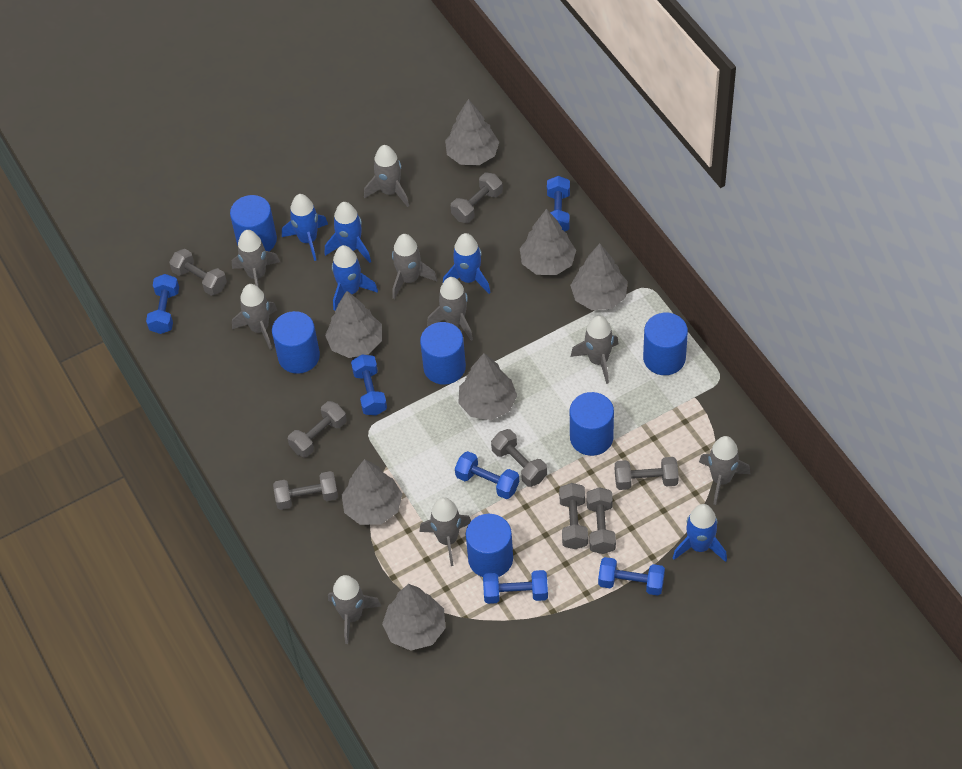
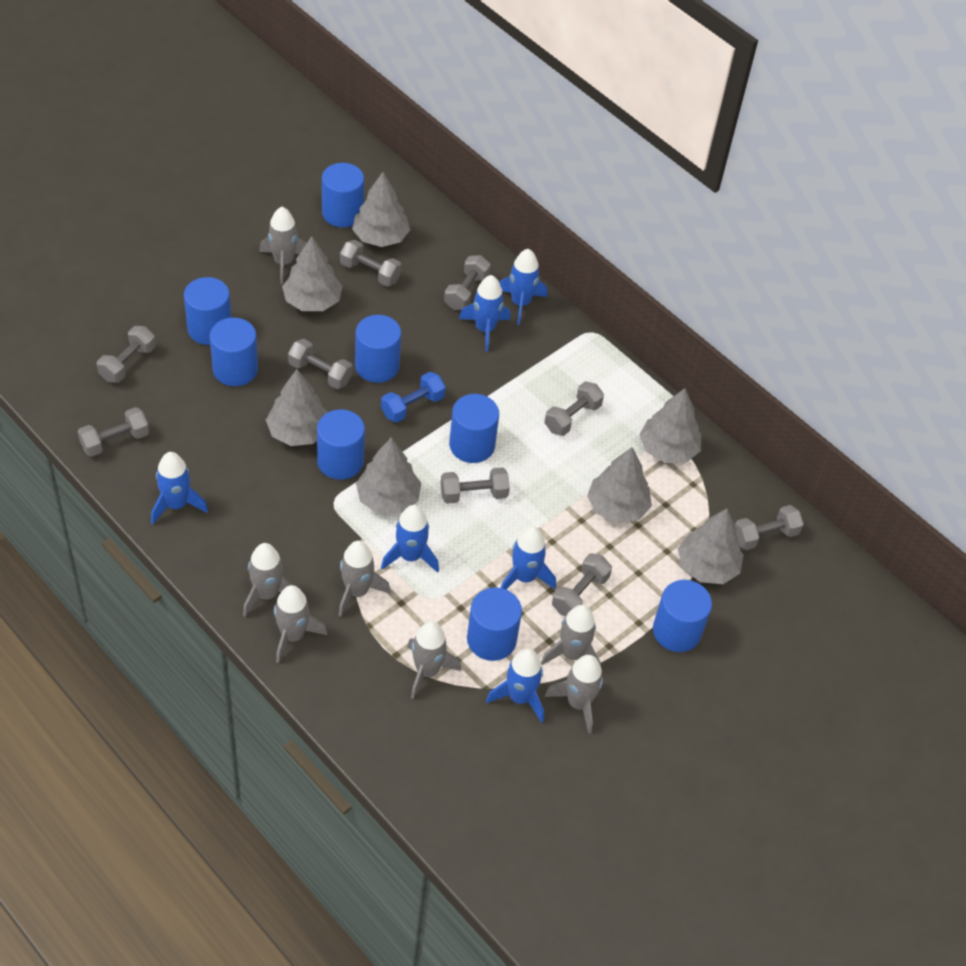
blue cylinder: 6 -> 8
blue dumbbell: 6 -> 1
blue rocket: 5 -> 6
grey dumbbell: 8 -> 9
grey rocket: 9 -> 7

